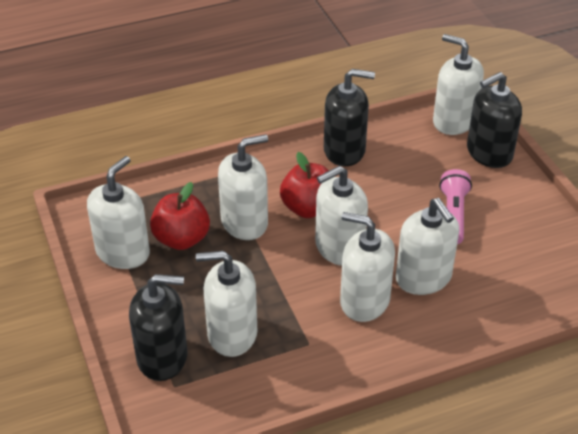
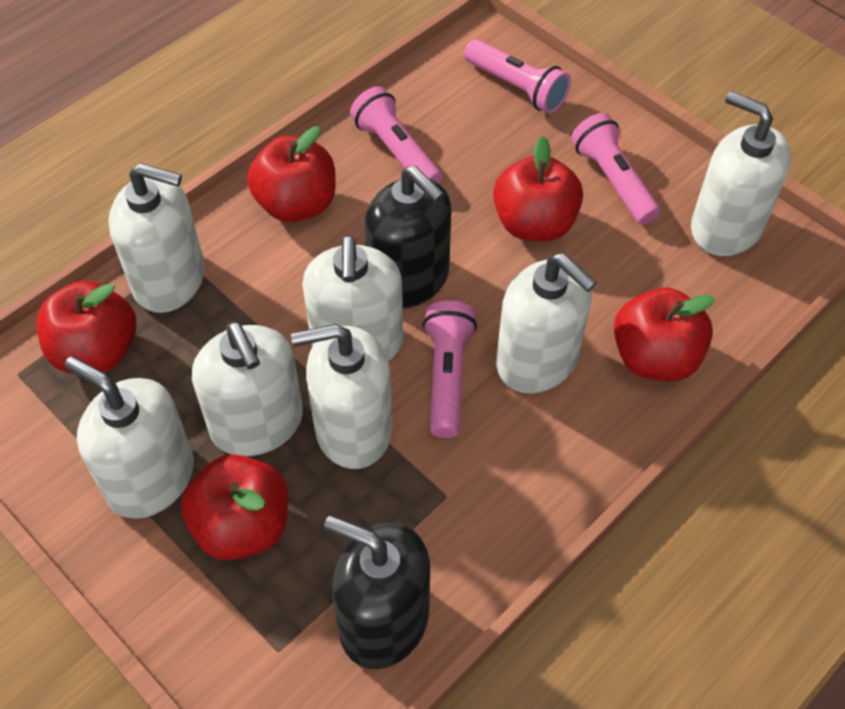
black soap dispenser: 3 -> 2
pink flashlight: 1 -> 4
red apple: 2 -> 5

